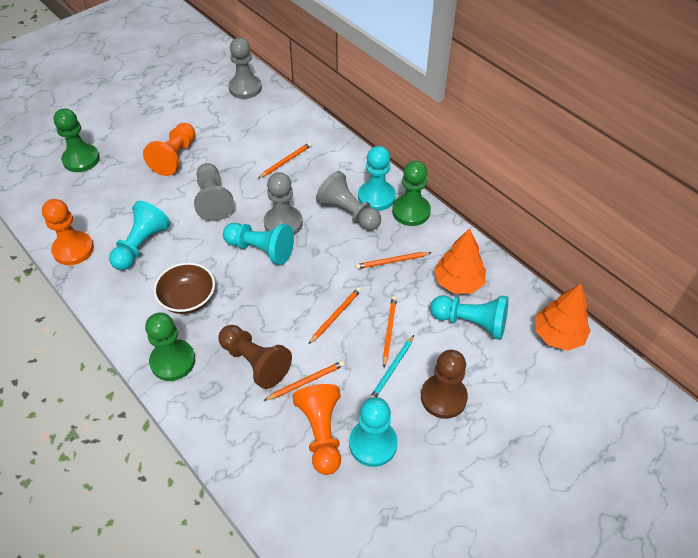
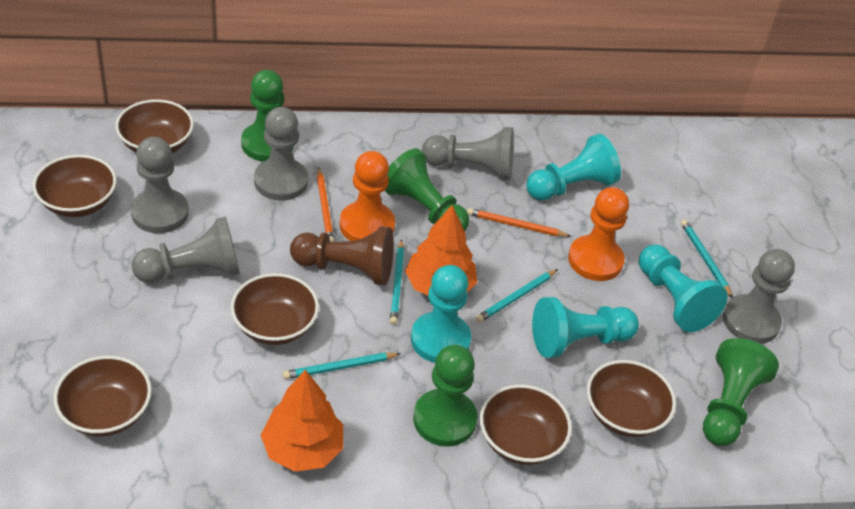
brown bowl: 1 -> 6
brown pawn: 2 -> 1
green pawn: 3 -> 4
grey pawn: 4 -> 5
orange pawn: 3 -> 2
orange pencil: 5 -> 2
turquoise pawn: 5 -> 4
turquoise pencil: 1 -> 4

